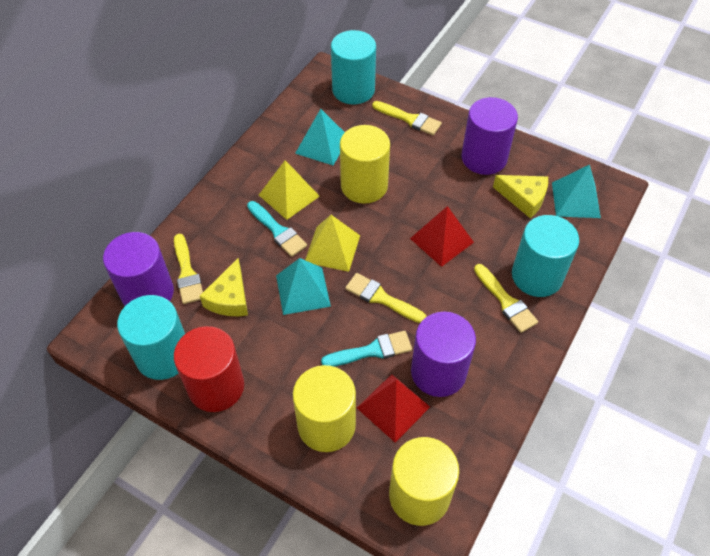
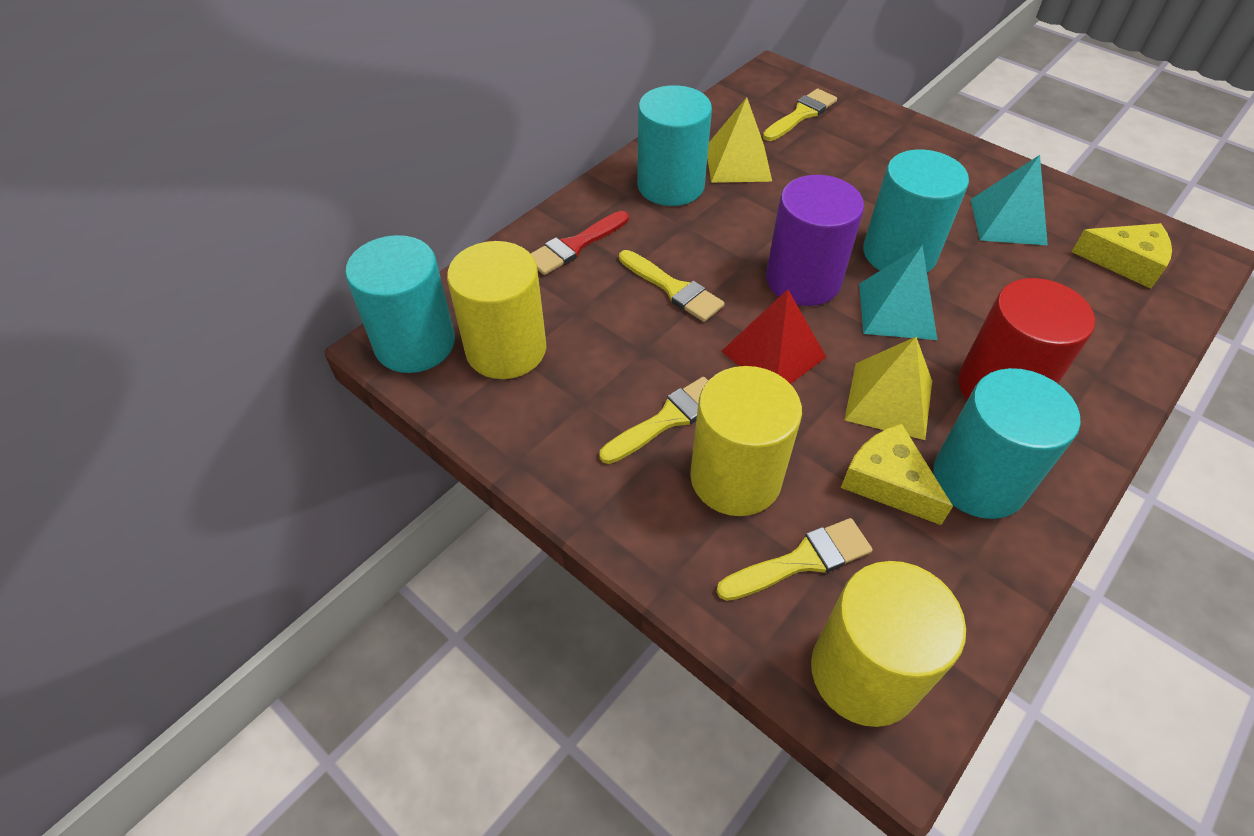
purple cylinder: 3 -> 1
red brush: 0 -> 1
red pyramid: 2 -> 1
turquoise brush: 2 -> 0
turquoise cylinder: 3 -> 4
turquoise pyramid: 3 -> 2

